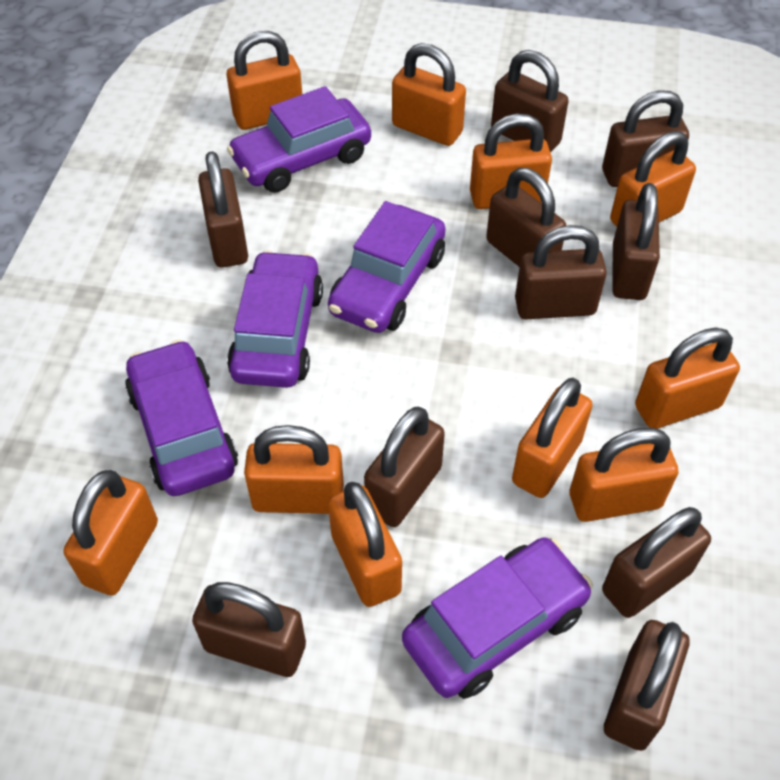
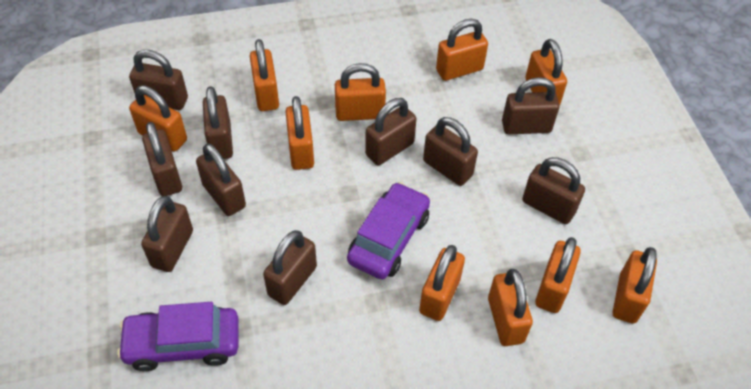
purple car: 5 -> 2

